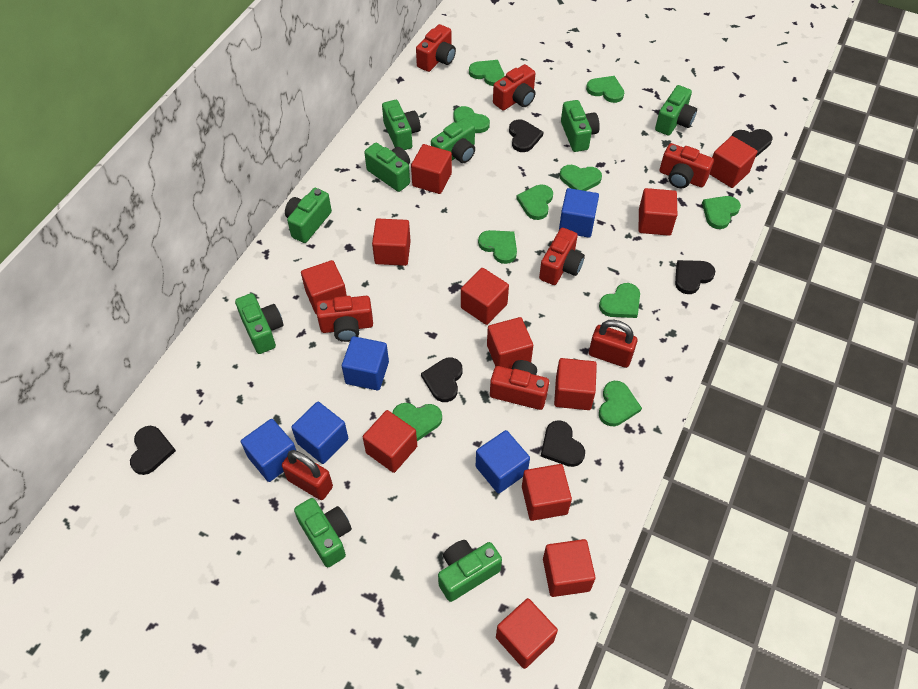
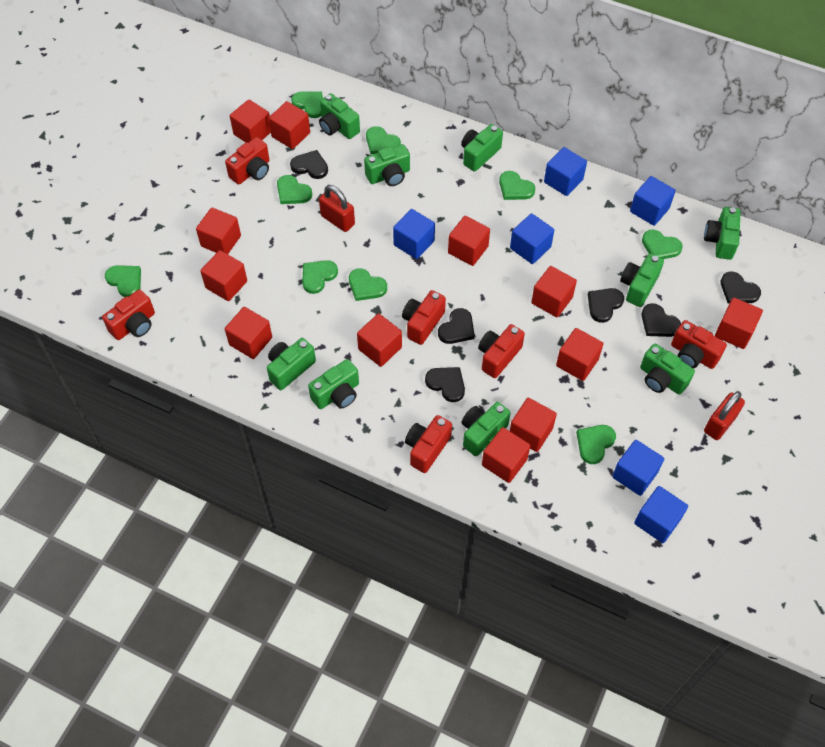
blue cube: 5 -> 6
green heart: 10 -> 9

